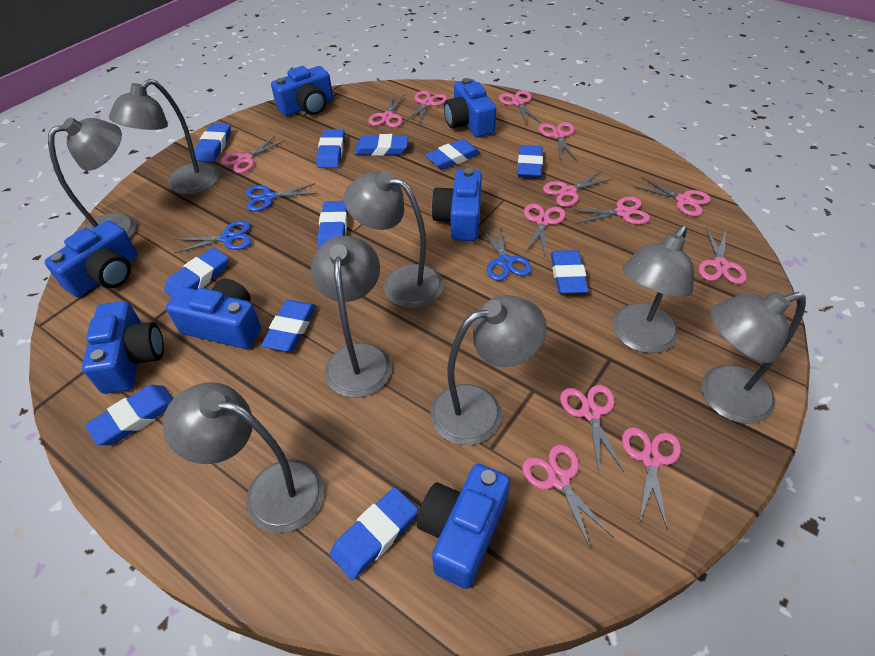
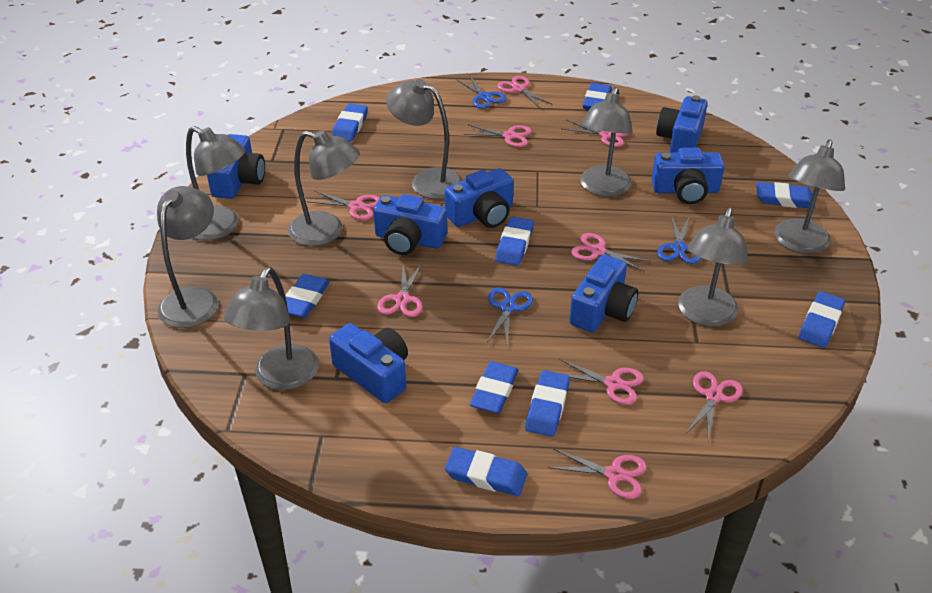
blue eraser: 11 -> 9
pink scissors: 13 -> 9

